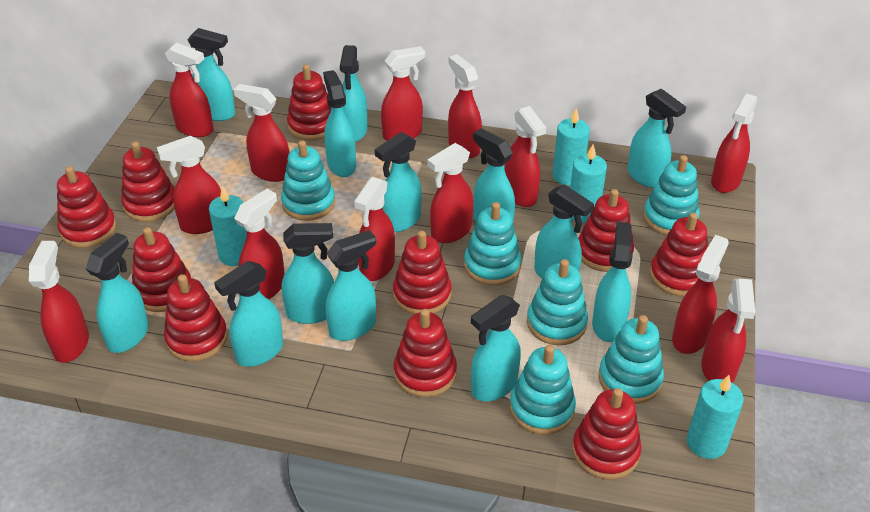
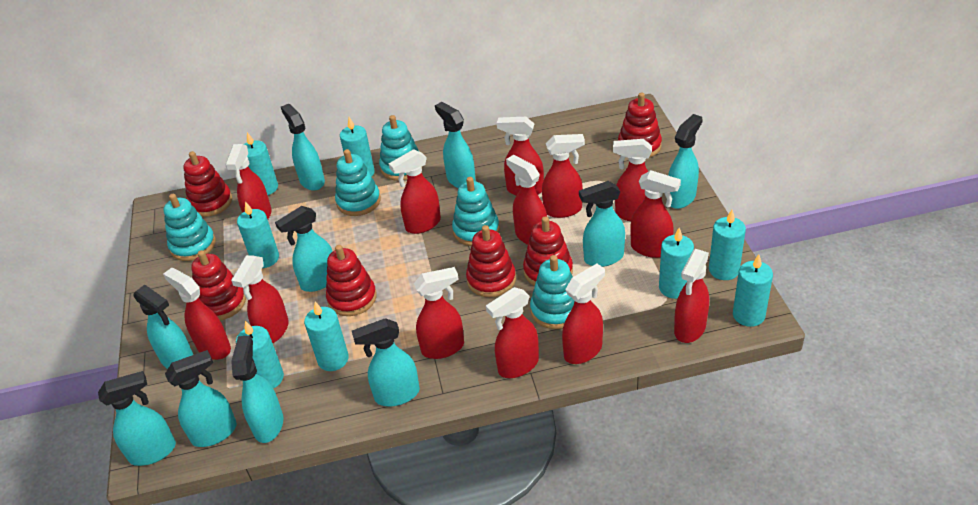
red stacking toy: 10 -> 6
turquoise candle: 4 -> 8
turquoise spray bottle: 13 -> 10
turquoise stacking toy: 6 -> 5

